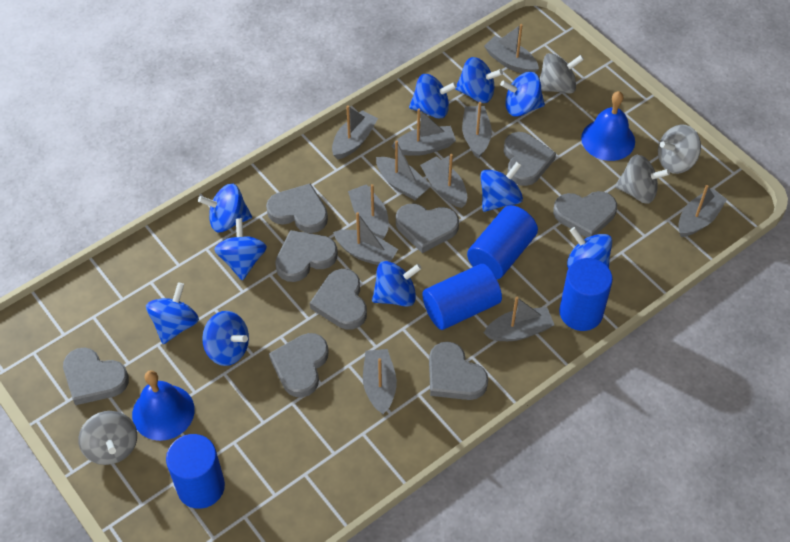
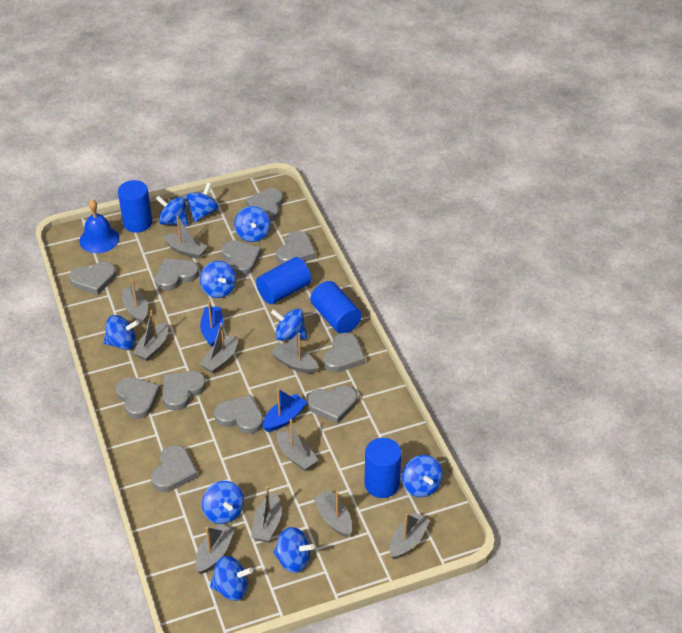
blue bell: 2 -> 1
blue boat: 0 -> 2
grey boat: 11 -> 10
grey heart: 9 -> 11
grey spinning top: 4 -> 0

